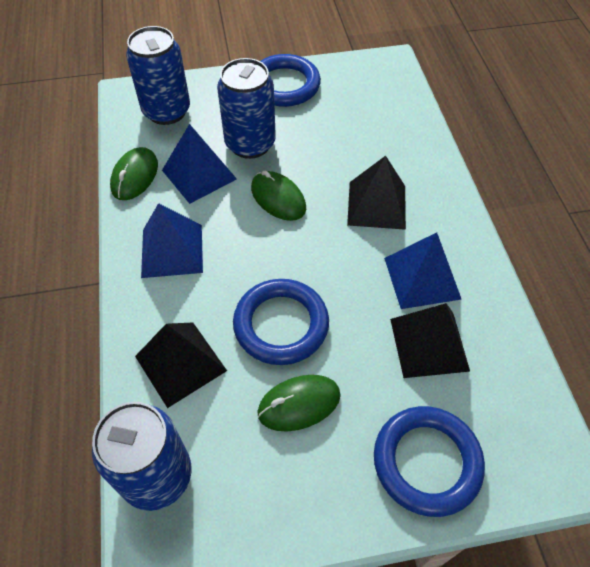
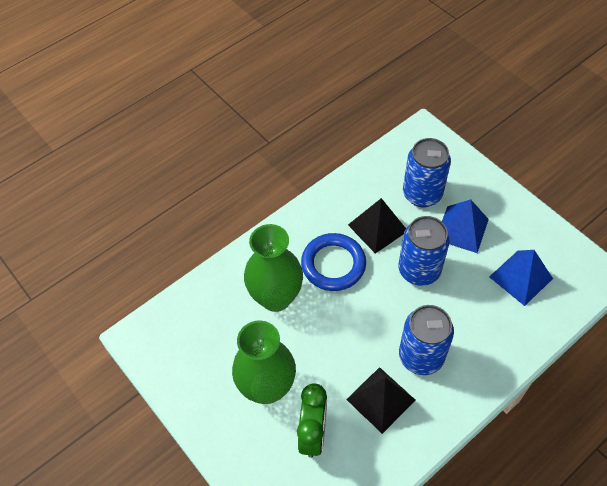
black pyramid: 3 -> 2
blue pyramid: 3 -> 2
blue ring: 3 -> 1
green clock: 0 -> 1
green mouse: 3 -> 0
green vase: 0 -> 2

